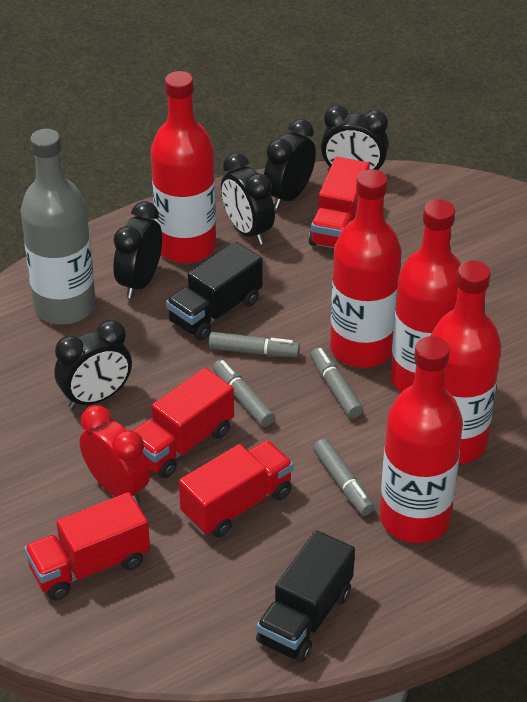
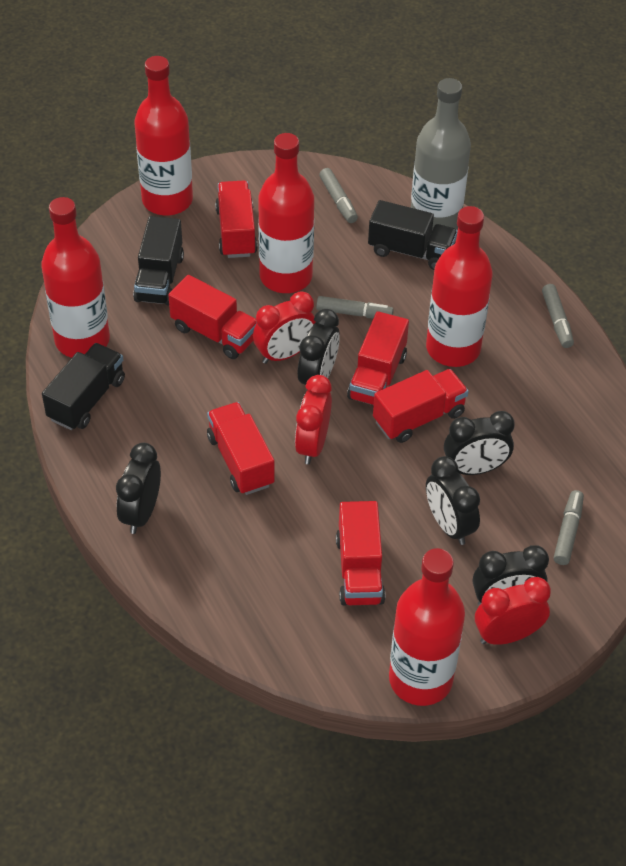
black truck: 2 -> 3
red clock: 1 -> 3
red truck: 4 -> 6

